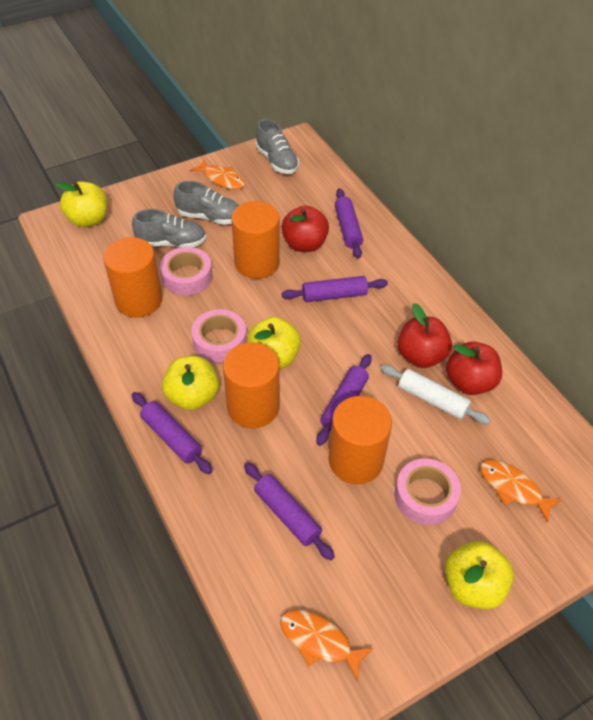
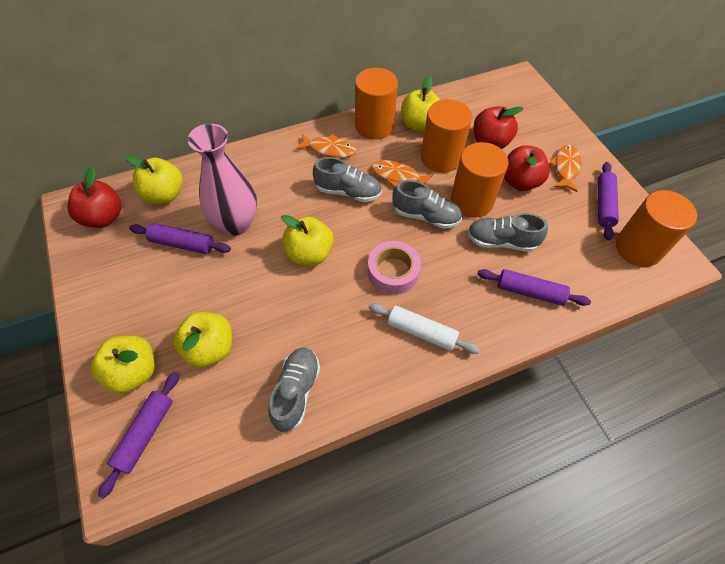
grey shoe: 3 -> 4
pink tape: 3 -> 1
pink vase: 0 -> 1
purple rolling pin: 5 -> 4
yellow apple: 4 -> 5

